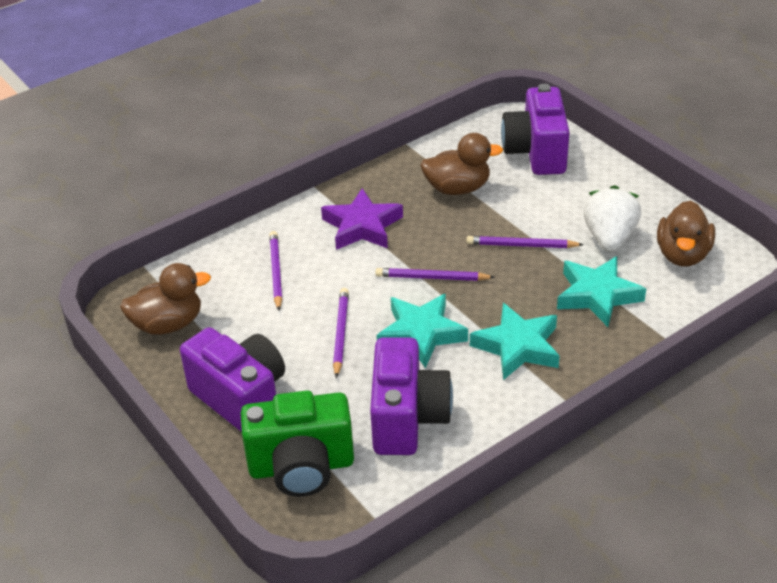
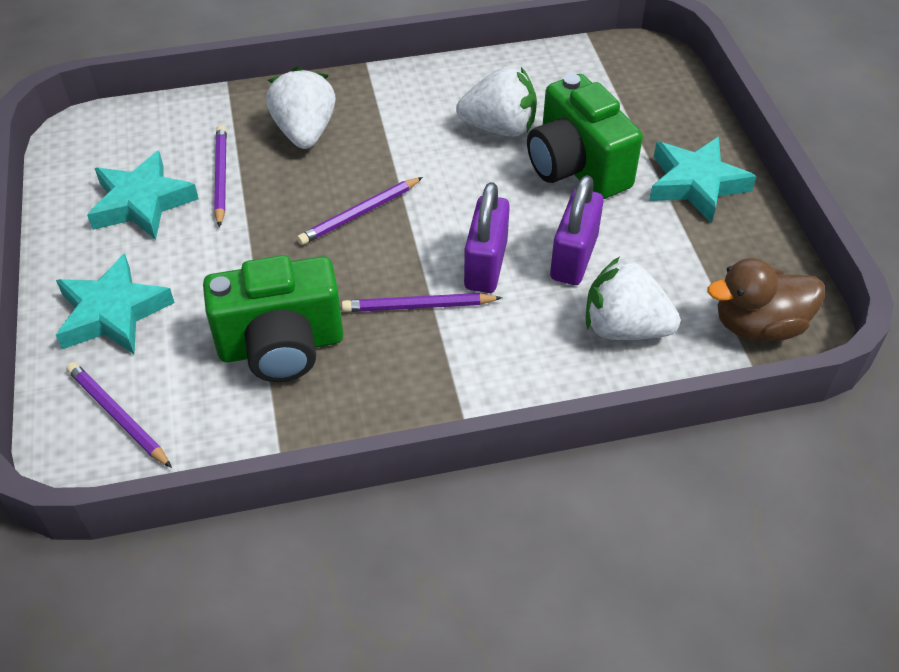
brown duck: 3 -> 1
green camera: 1 -> 2
purple camera: 3 -> 0
purple padlock: 0 -> 2
purple star: 1 -> 0
white strawberry: 1 -> 3

